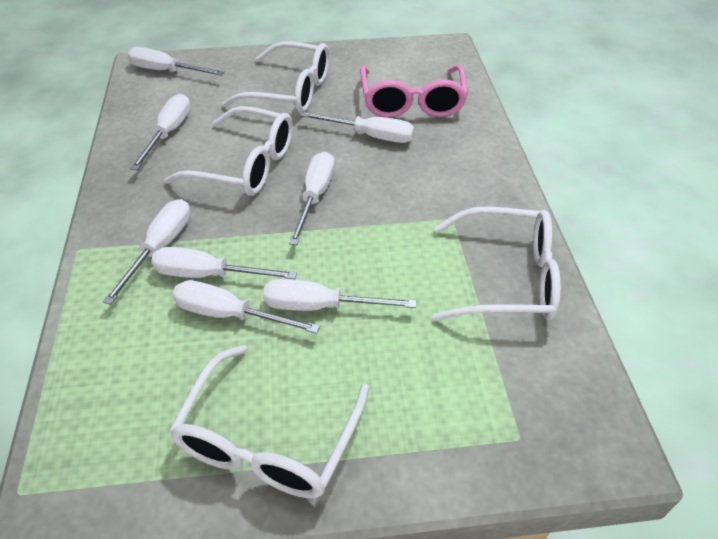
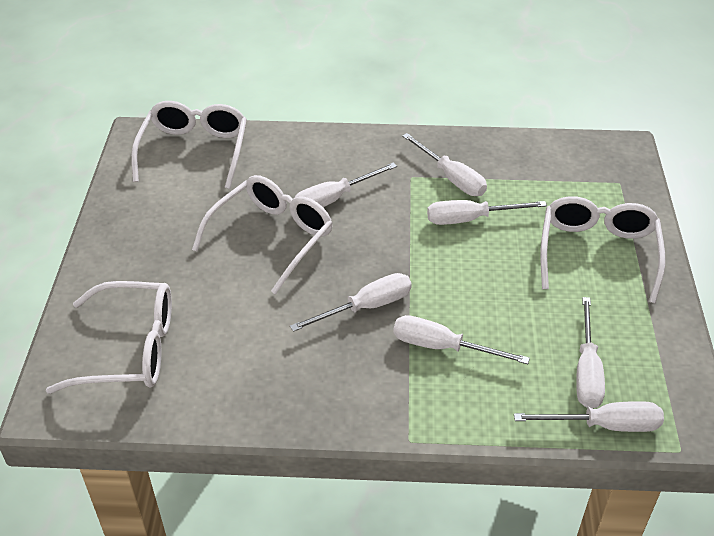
pink glasses: 1 -> 0
white screwdriver: 8 -> 7

